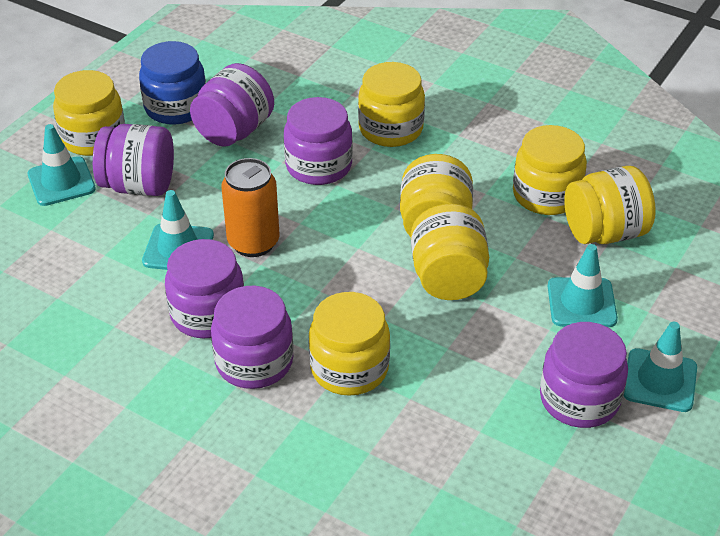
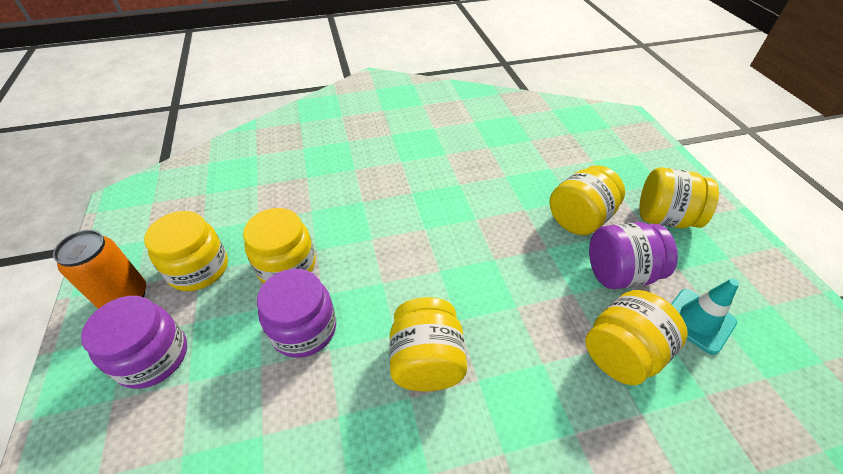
blue jar: 1 -> 0
purple jar: 6 -> 3
turquoise traffic cone: 4 -> 1
yellow jar: 7 -> 6

